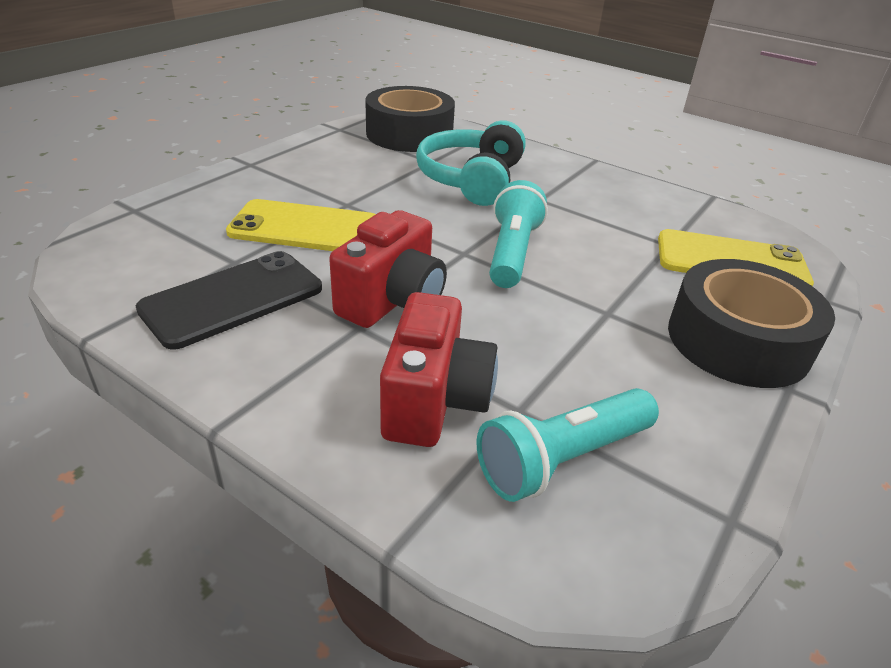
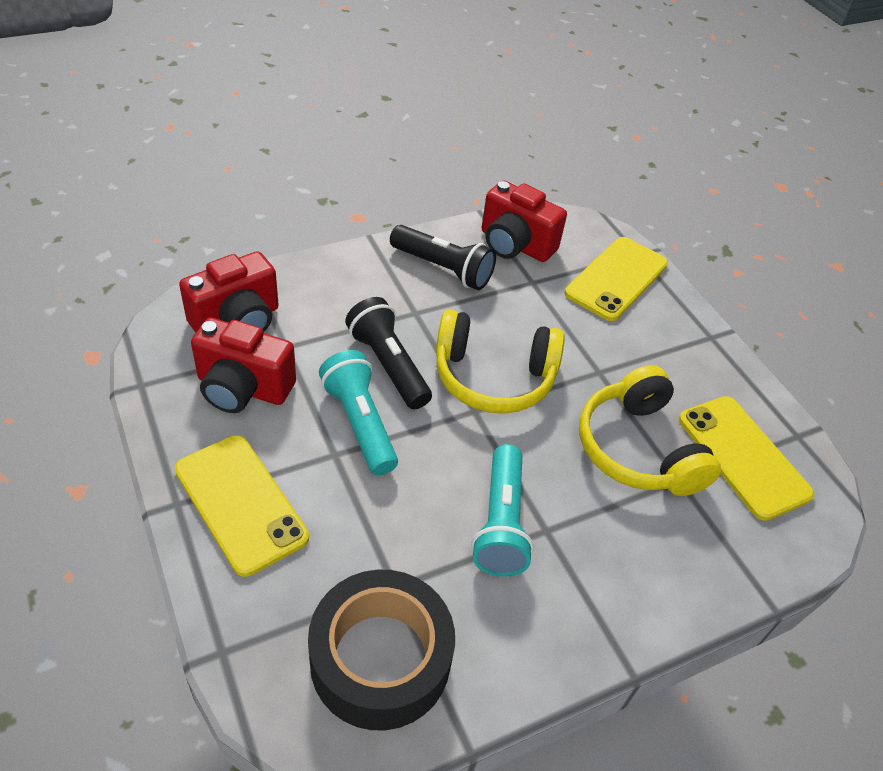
black flashlight: 0 -> 2
black phone: 1 -> 0
black tape: 2 -> 1
red camera: 2 -> 3
turquoise headphones: 1 -> 0
yellow headphones: 0 -> 2
yellow phone: 2 -> 3

